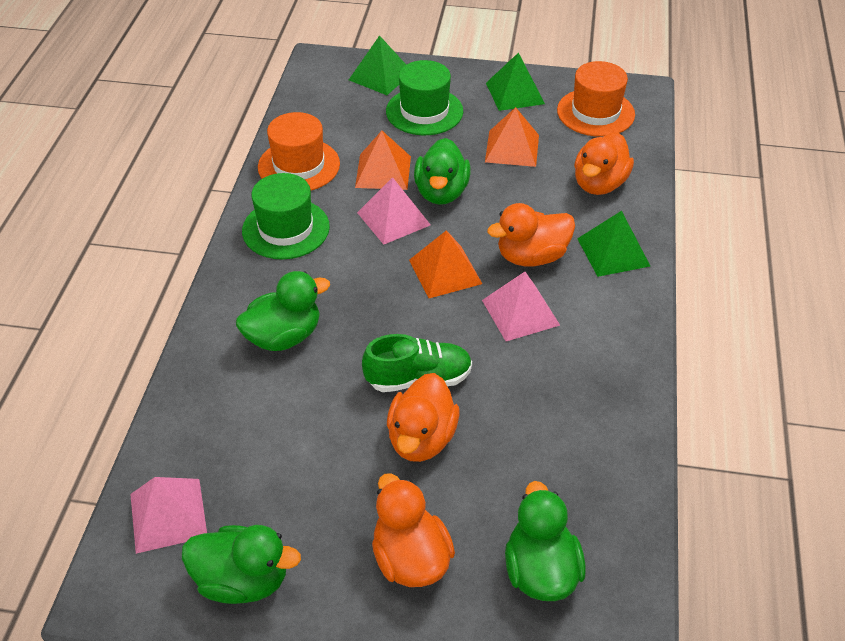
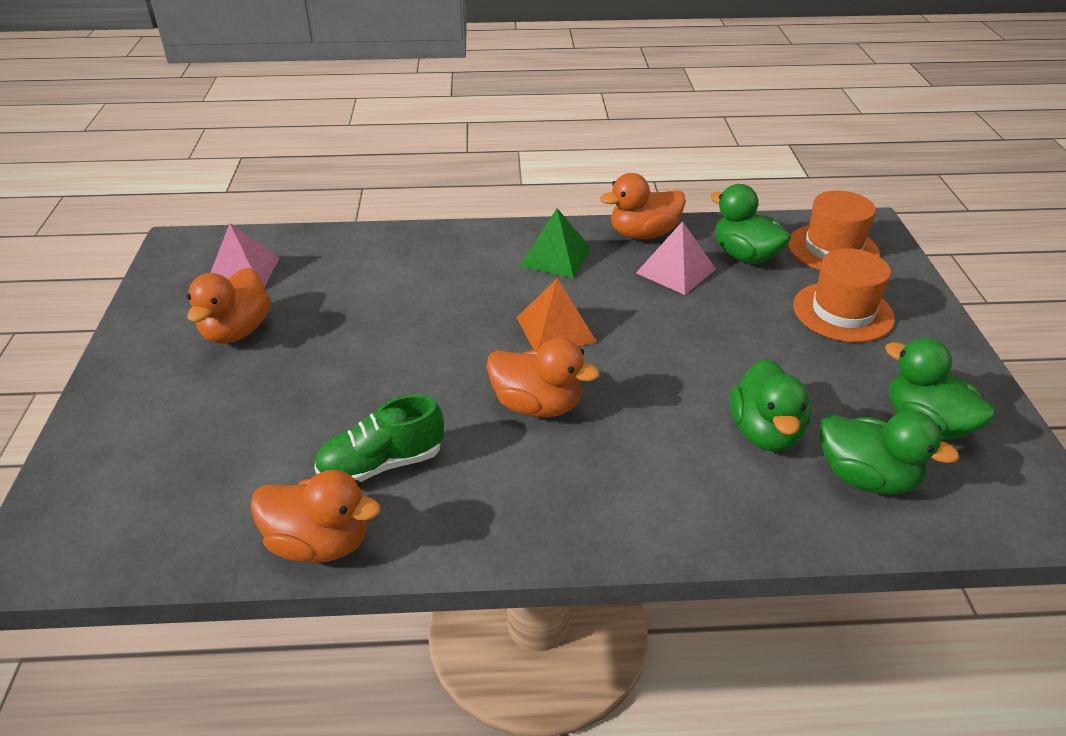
green hat: 2 -> 0
green pyramid: 3 -> 1
orange pyramid: 3 -> 1
pink pyramid: 3 -> 2

